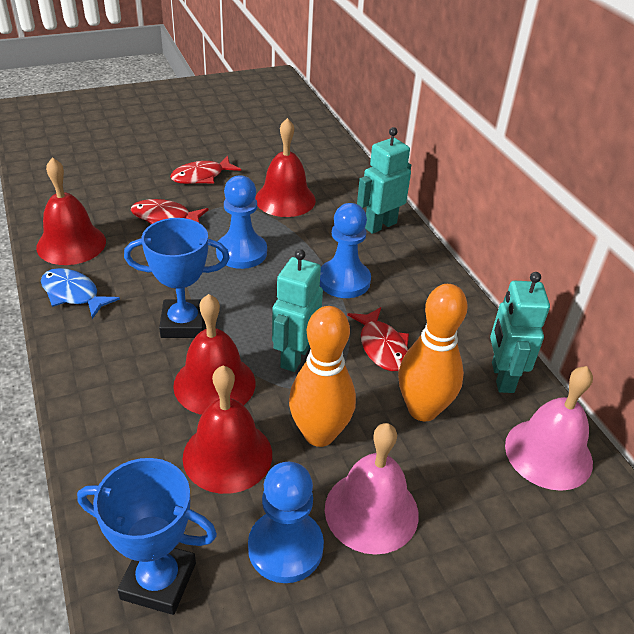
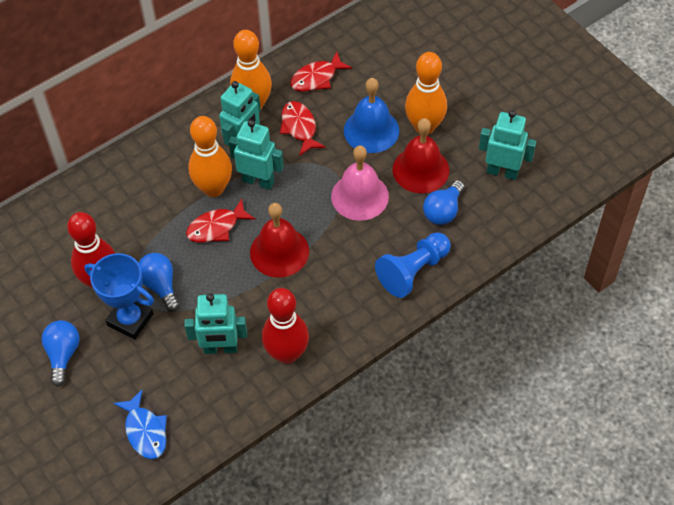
blue bell: 0 -> 1
blue light bulb: 0 -> 3
blue pawn: 3 -> 1
blue trophy: 2 -> 1
orange bowling pin: 2 -> 3
pink bell: 2 -> 1
red bell: 4 -> 2
red bowling pin: 0 -> 2
turquoise robot: 3 -> 4

